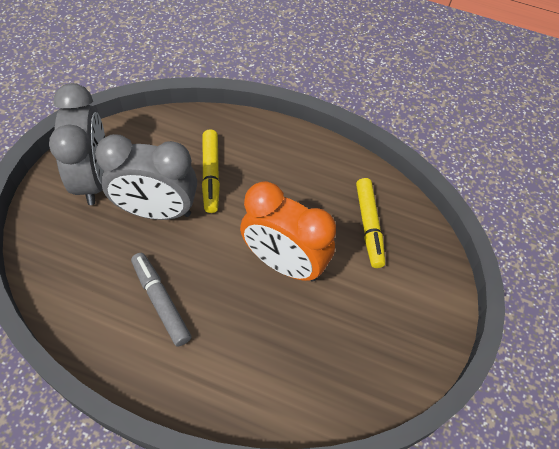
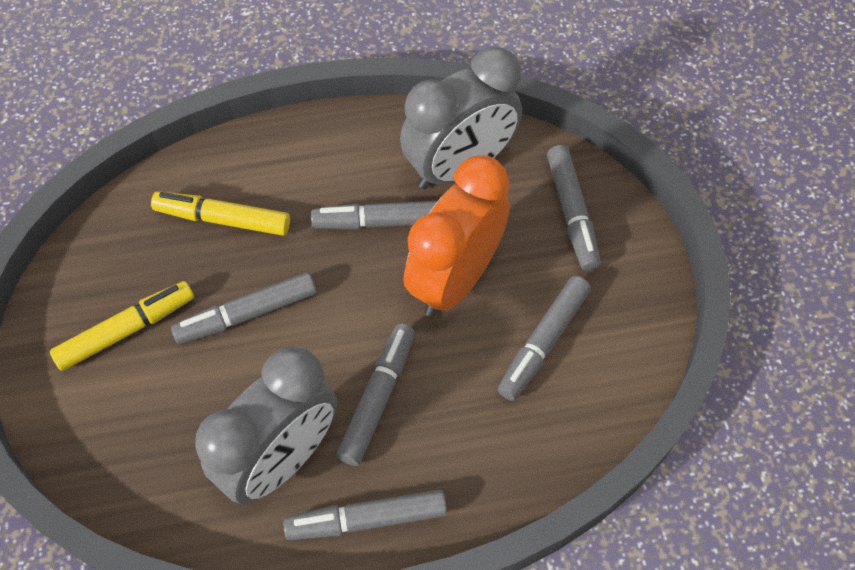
grey marker: 1 -> 6

